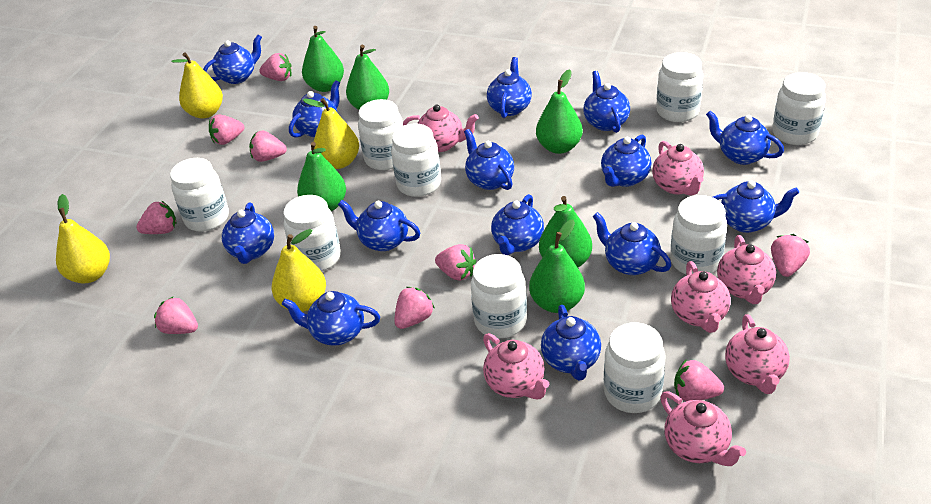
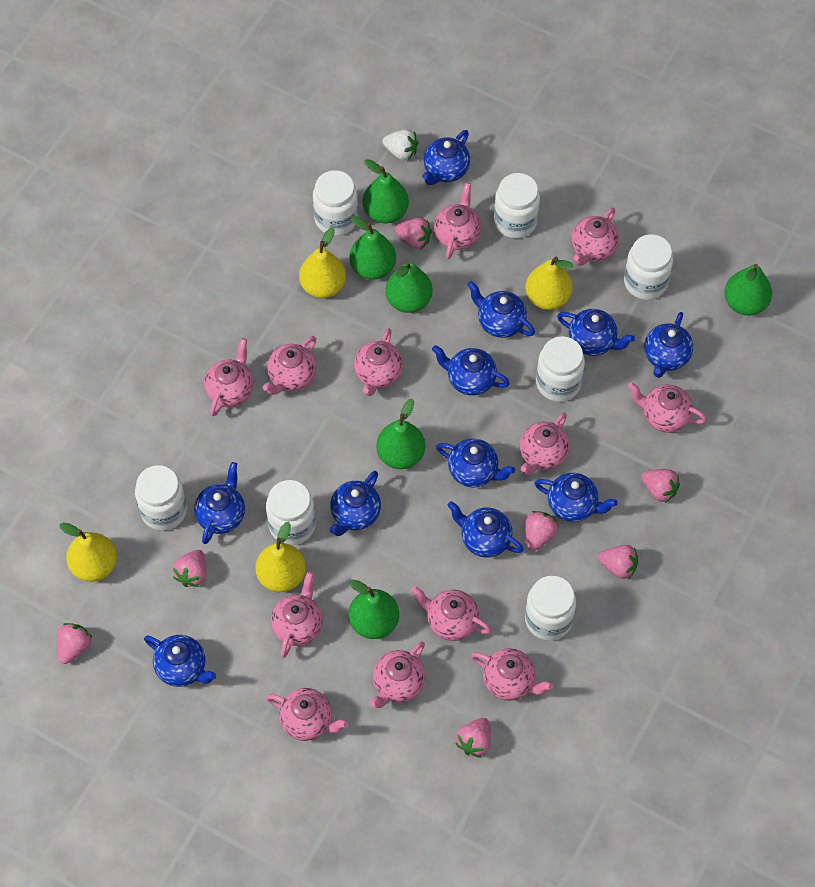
blue teapot: 14 -> 11
pink strawberry: 9 -> 7
pink teapot: 7 -> 12
white jar: 9 -> 7
white strawberry: 0 -> 1

